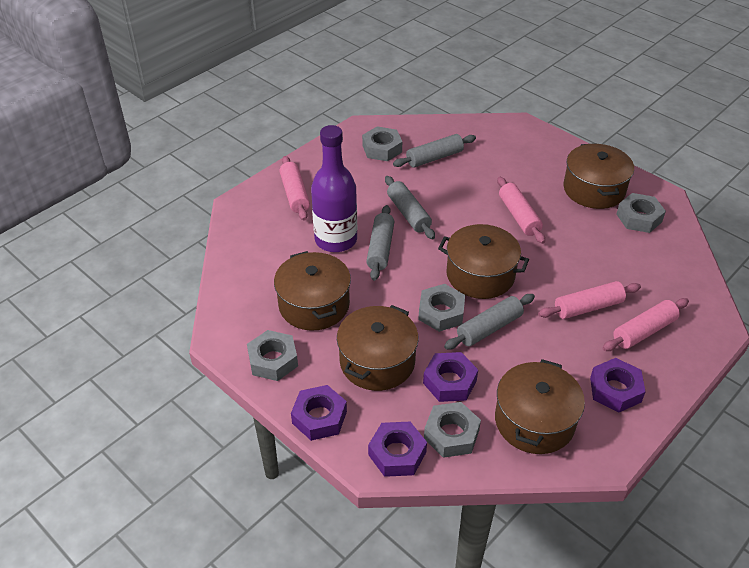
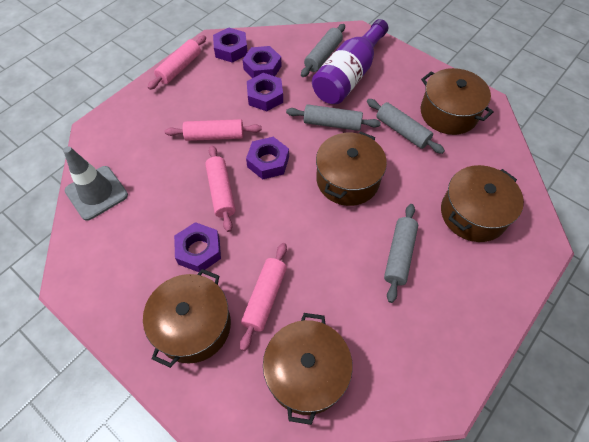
grey nut: 5 -> 0
grey traffic cone: 0 -> 1
purple nut: 4 -> 5

